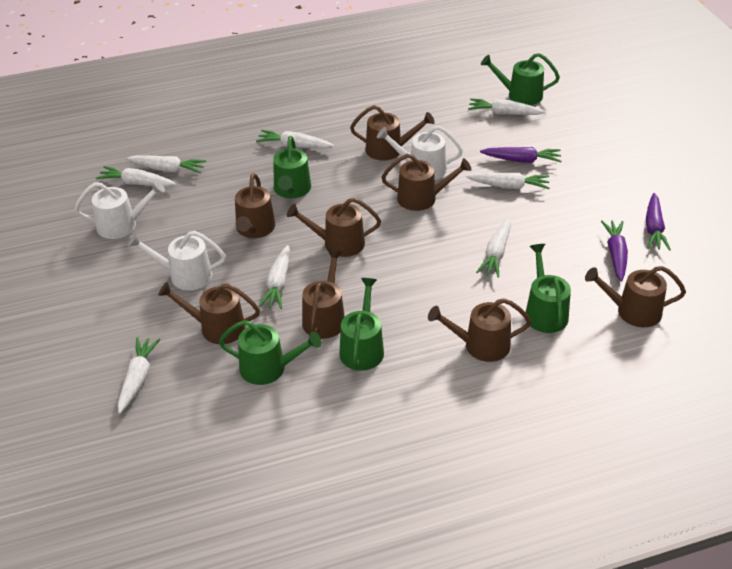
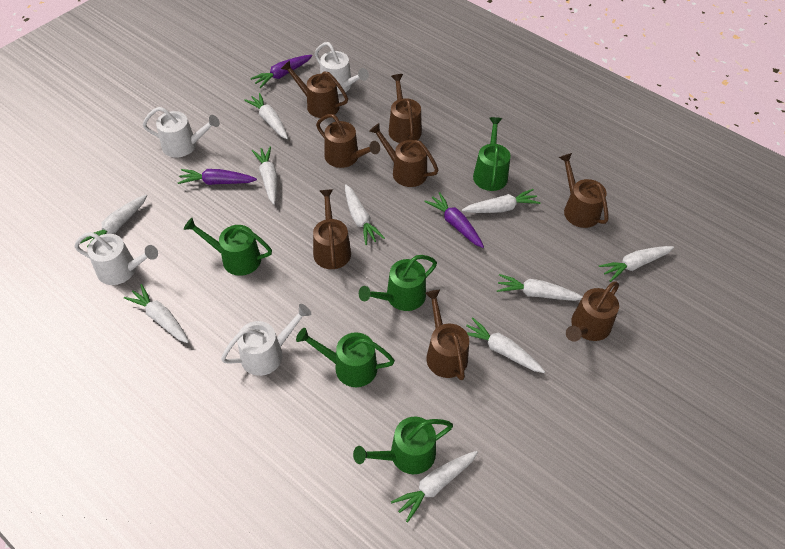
white carrot: 8 -> 10
white watering can: 3 -> 4

